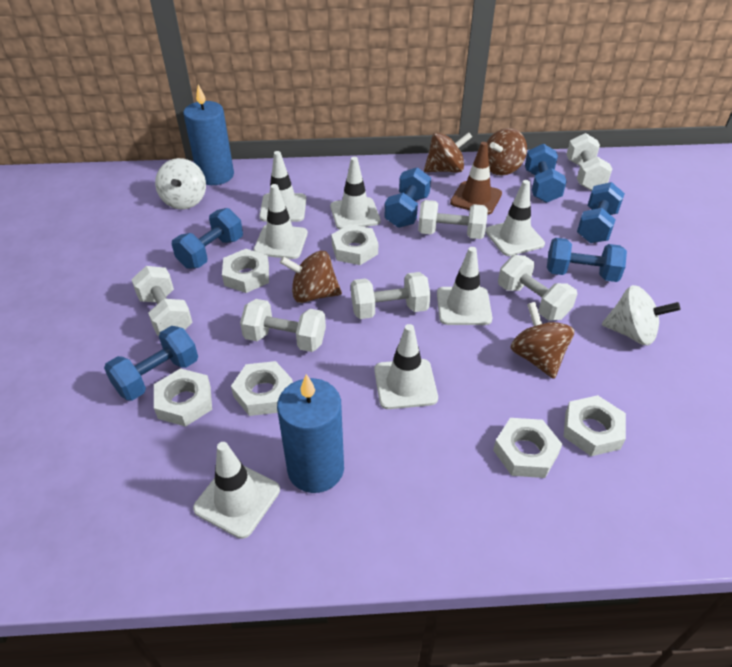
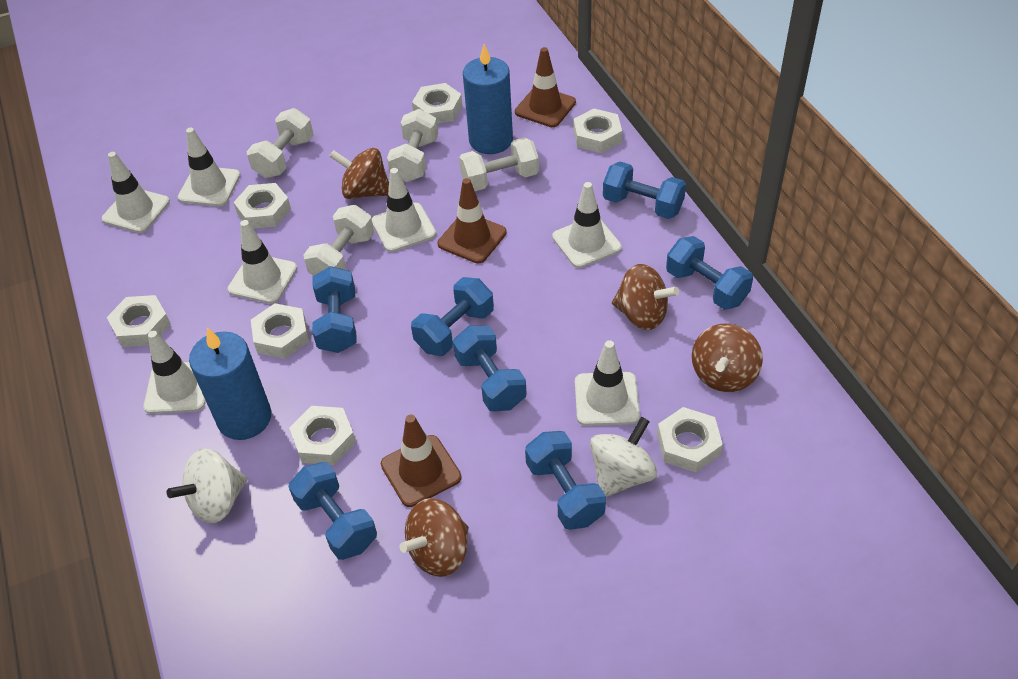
blue dumbbell: 6 -> 7
brown traffic cone: 1 -> 3
white dumbbell: 6 -> 4
white nut: 6 -> 7

